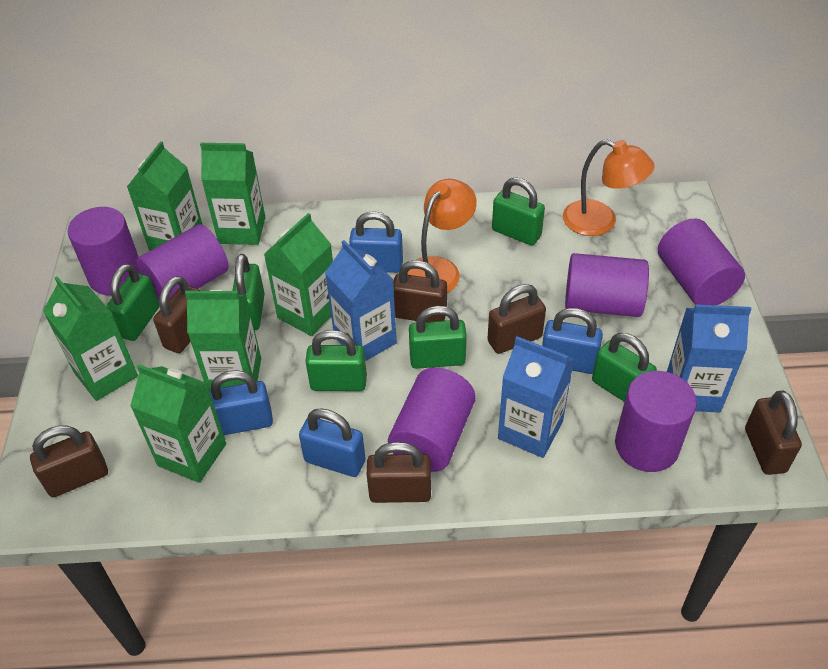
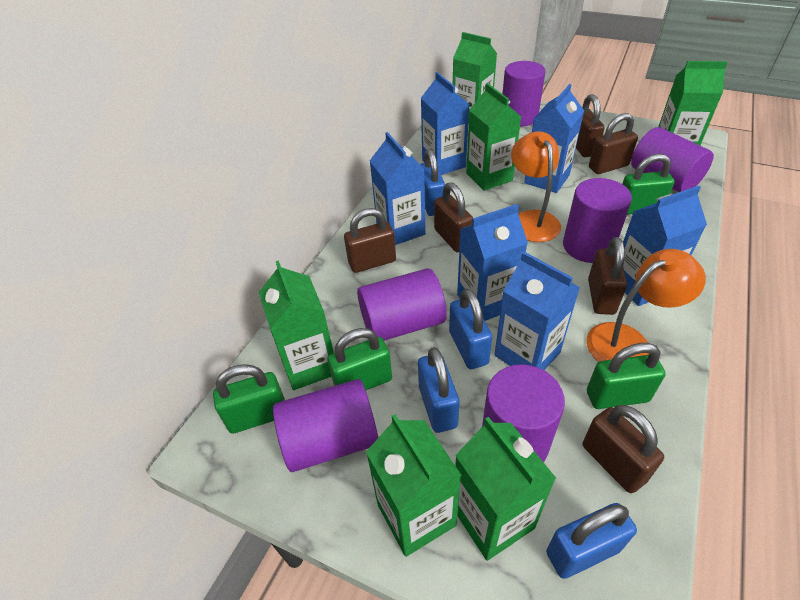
blue carton: 3 -> 6
green padlock: 6 -> 4

